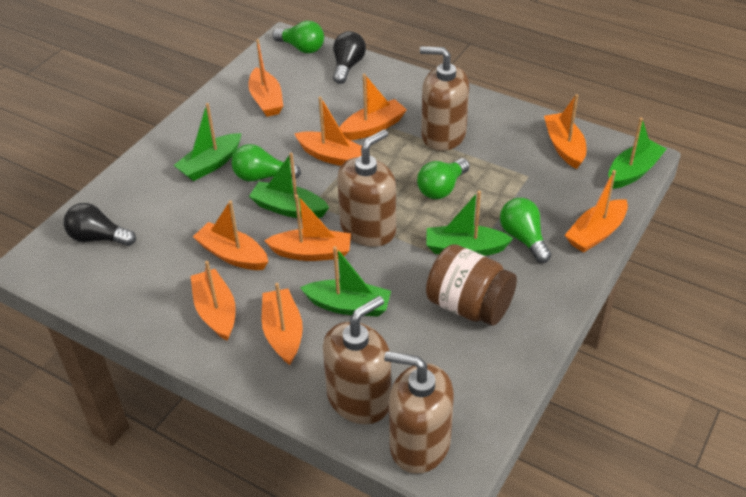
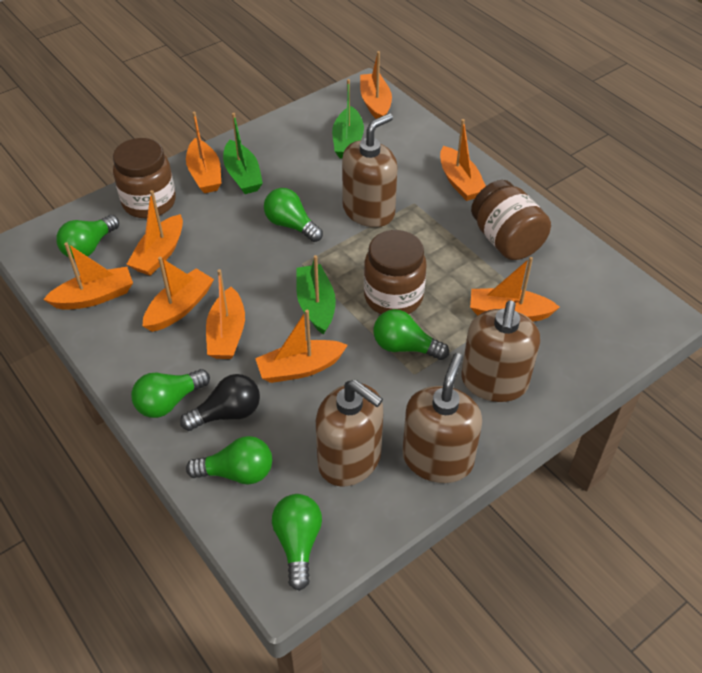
black light bulb: 2 -> 1
brown jar: 1 -> 3
green boat: 5 -> 3
green light bulb: 4 -> 6

